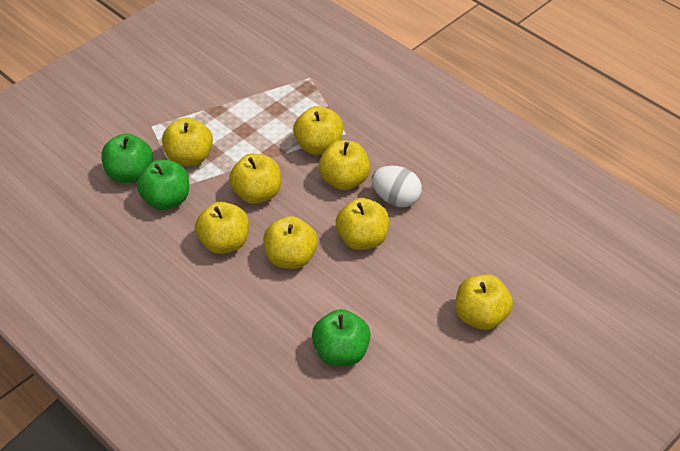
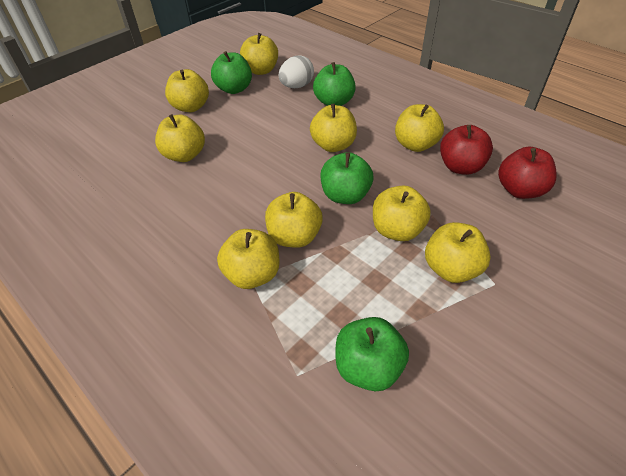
green apple: 3 -> 4
red apple: 0 -> 2
yellow apple: 8 -> 9

